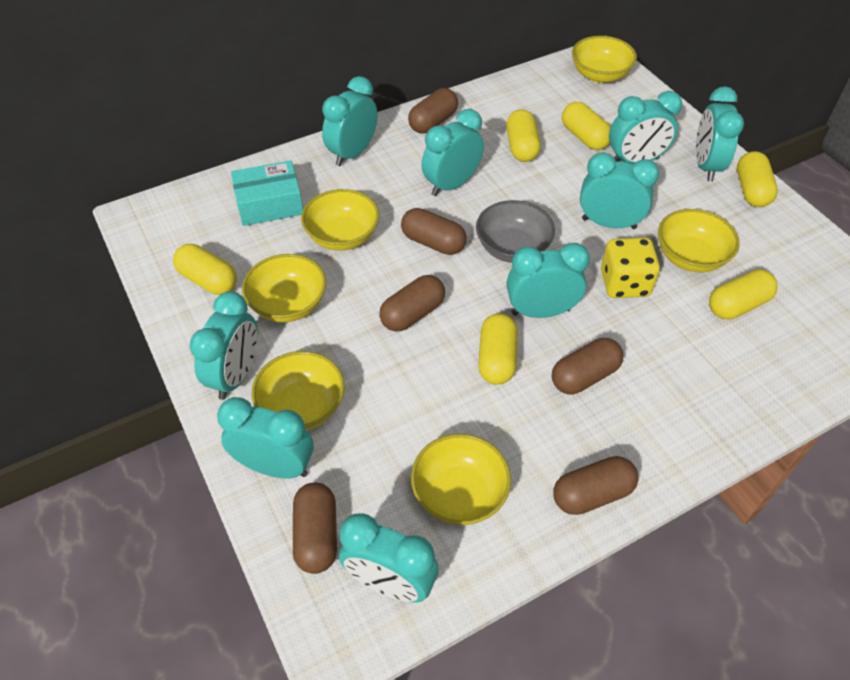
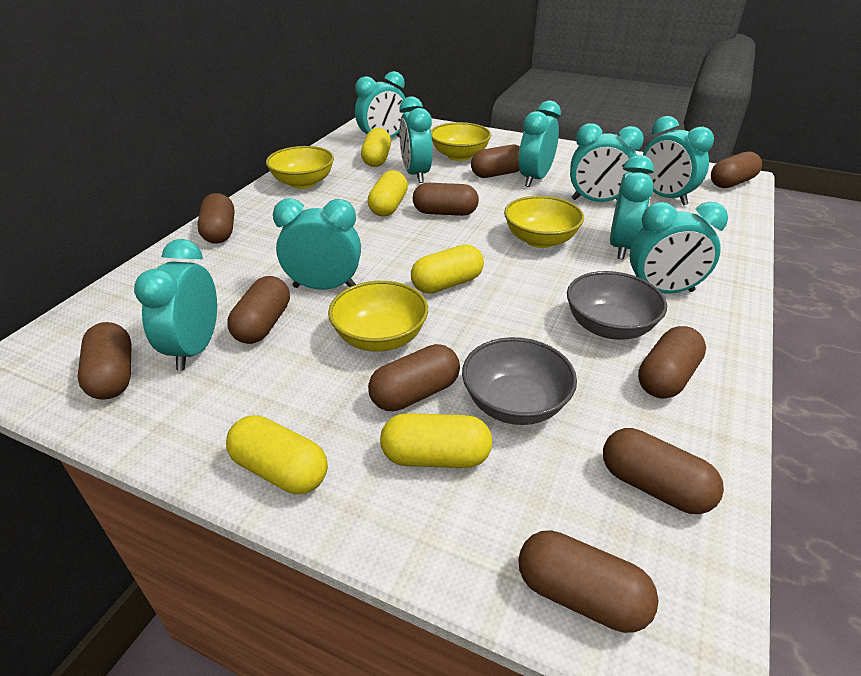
brown capsule: 6 -> 10
grey bowl: 1 -> 2
turquoise box: 1 -> 0
yellow bowl: 6 -> 4
yellow capsule: 6 -> 5
yellow dice: 1 -> 0

